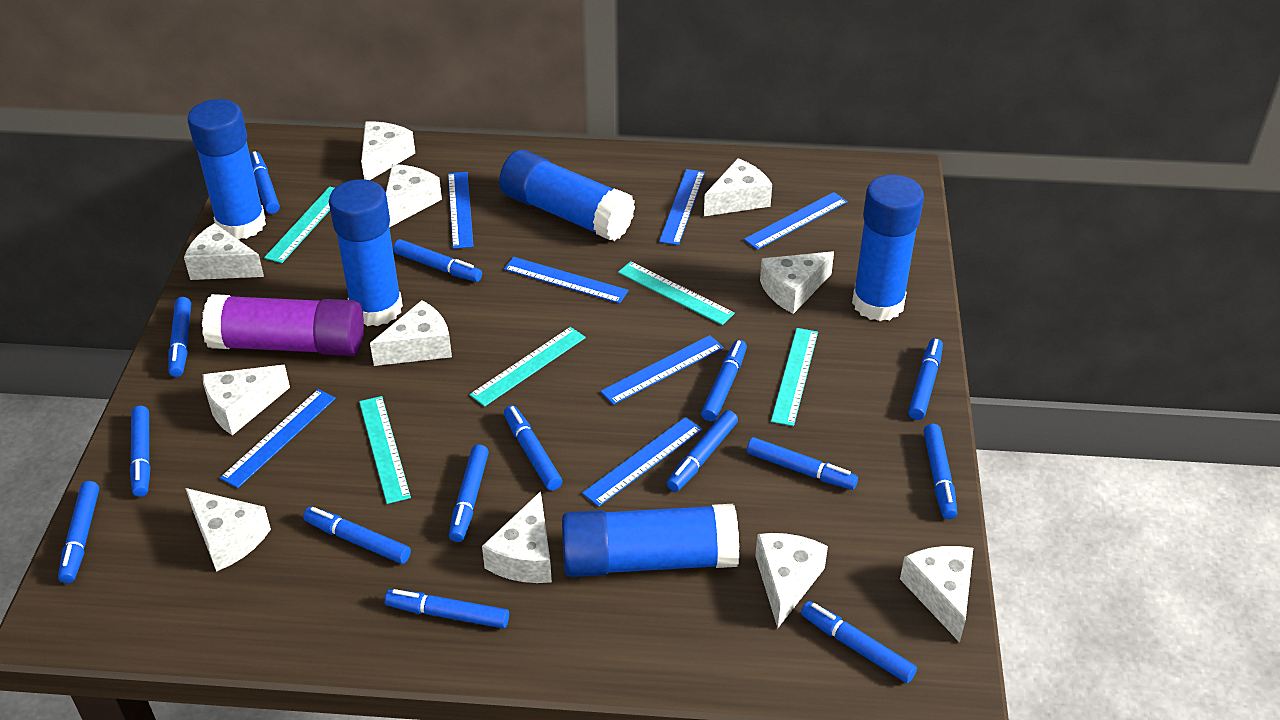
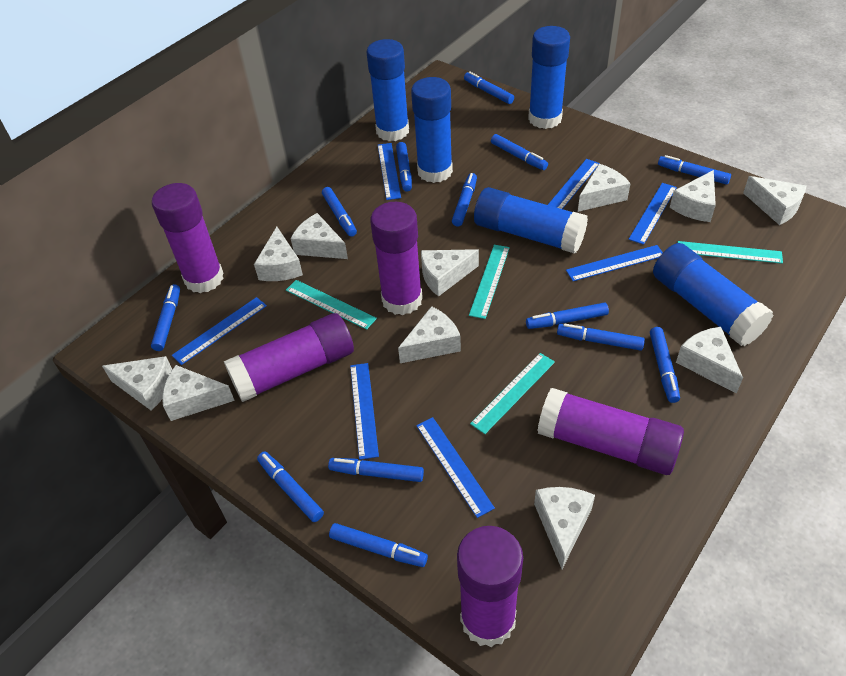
blue marker: 15 -> 13
purple glue stick: 1 -> 5
turquoise ruler: 5 -> 4

